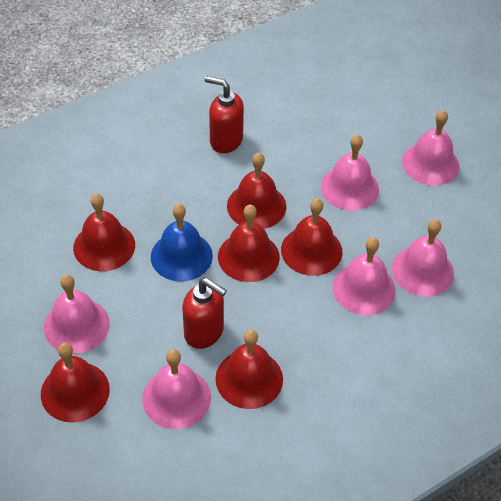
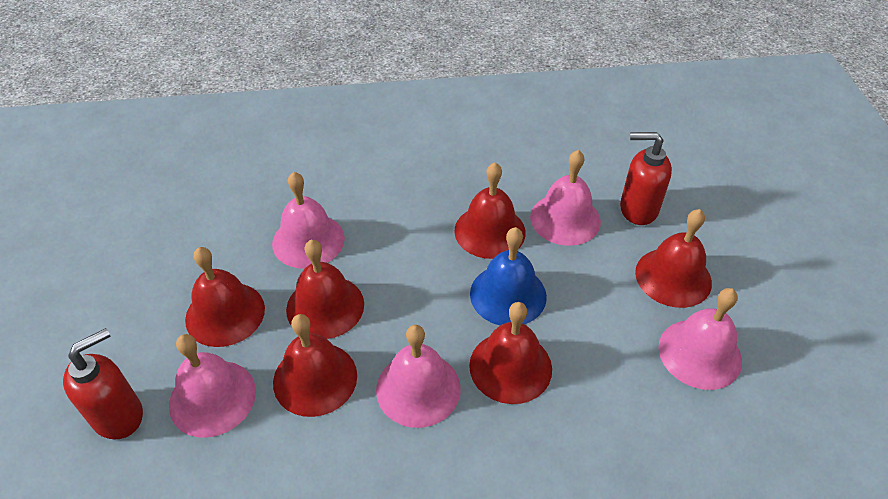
pink bell: 6 -> 5

